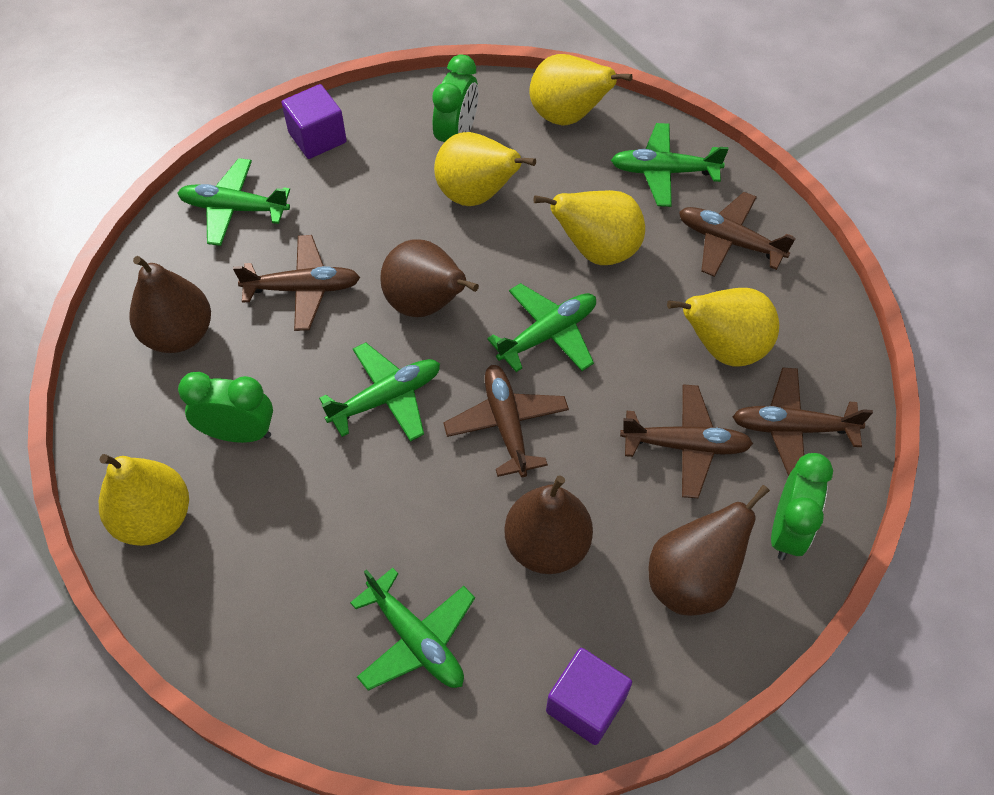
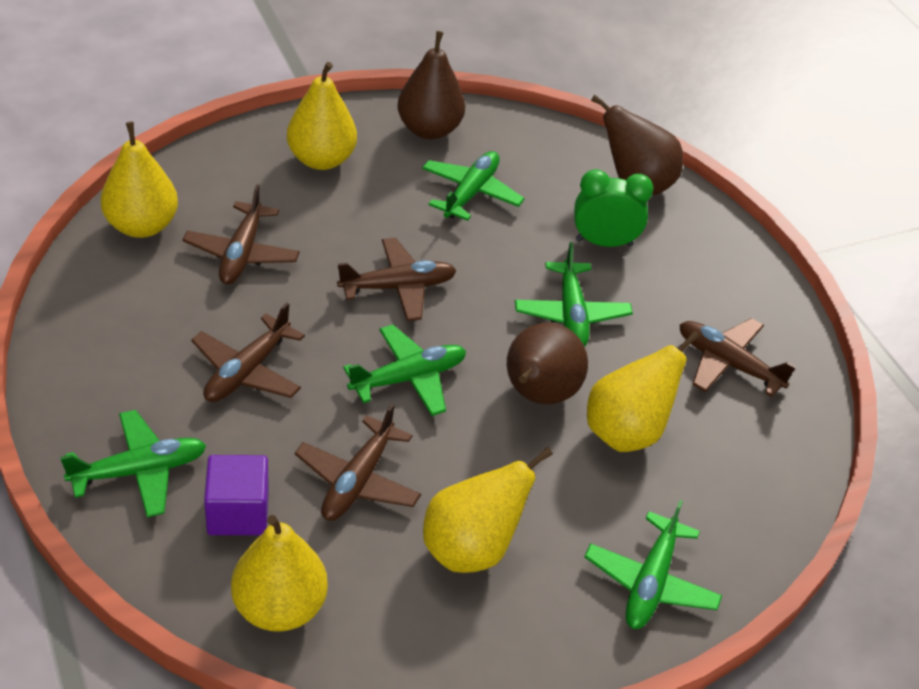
brown pear: 4 -> 3
green clock: 3 -> 1
purple cube: 2 -> 1

